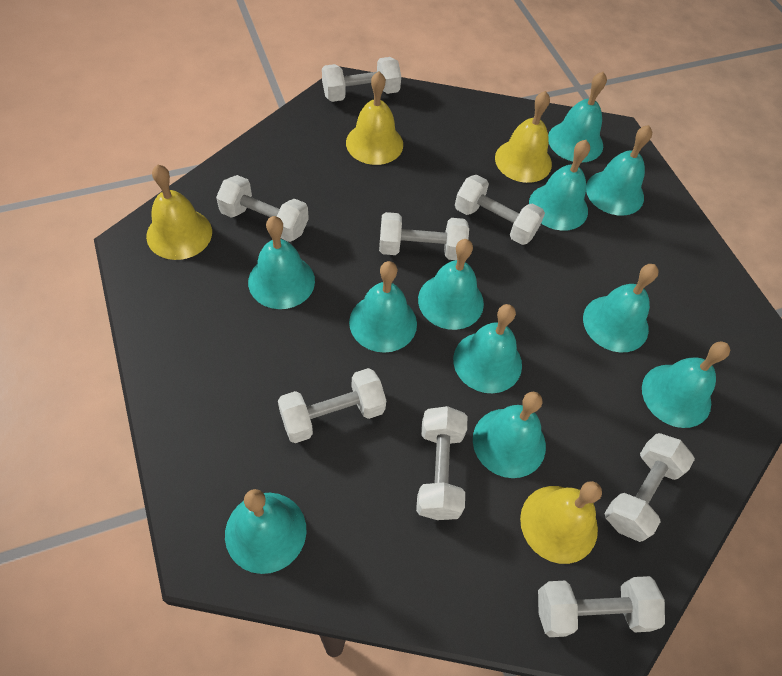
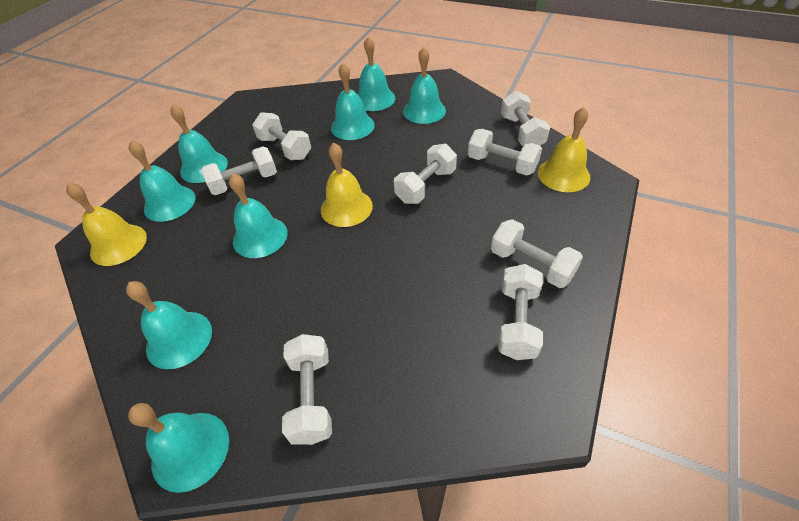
turquoise bell: 11 -> 8
yellow bell: 4 -> 3

